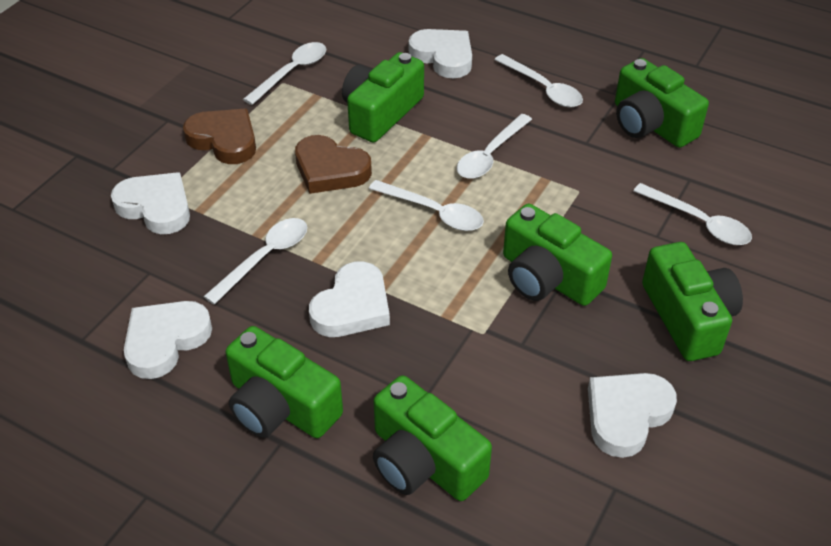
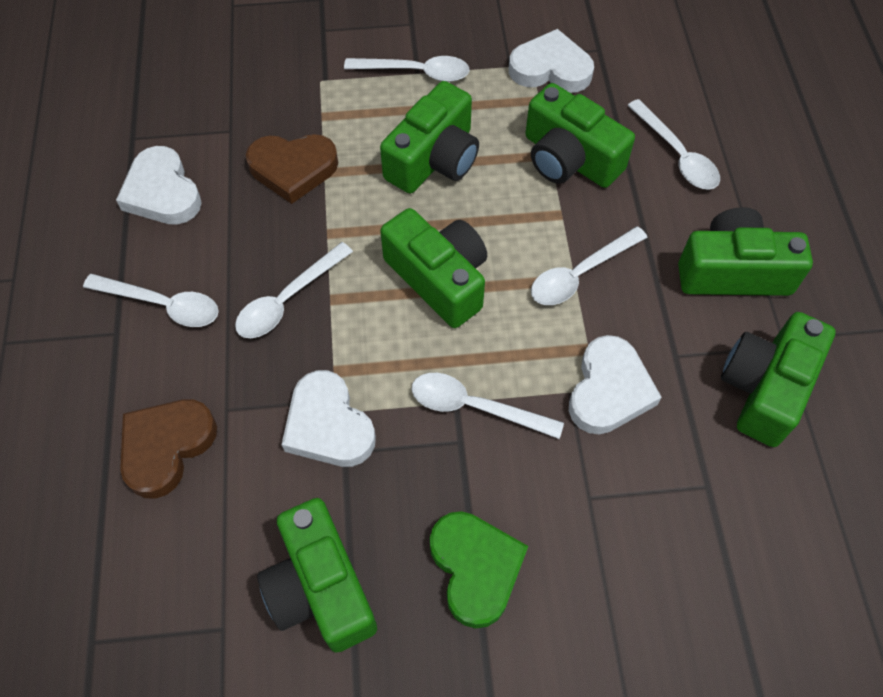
green heart: 0 -> 1
white heart: 5 -> 4

